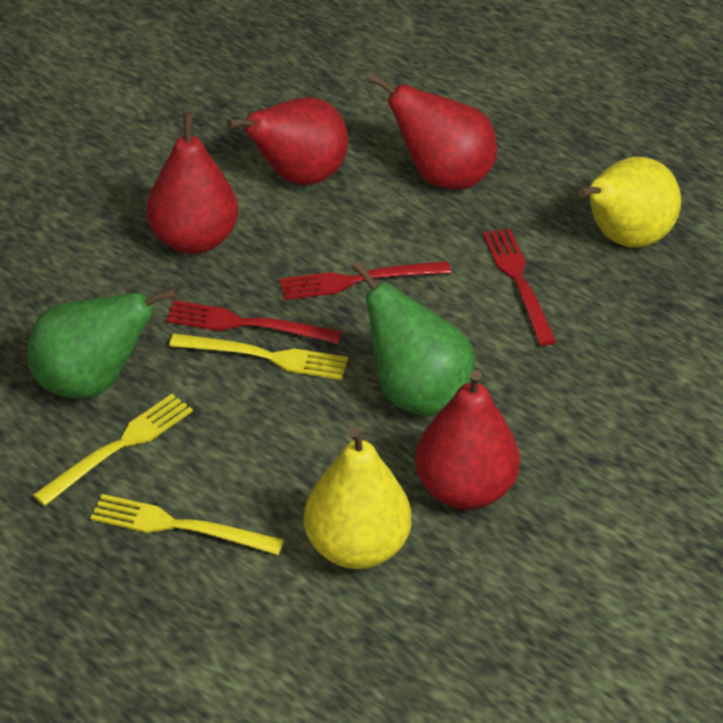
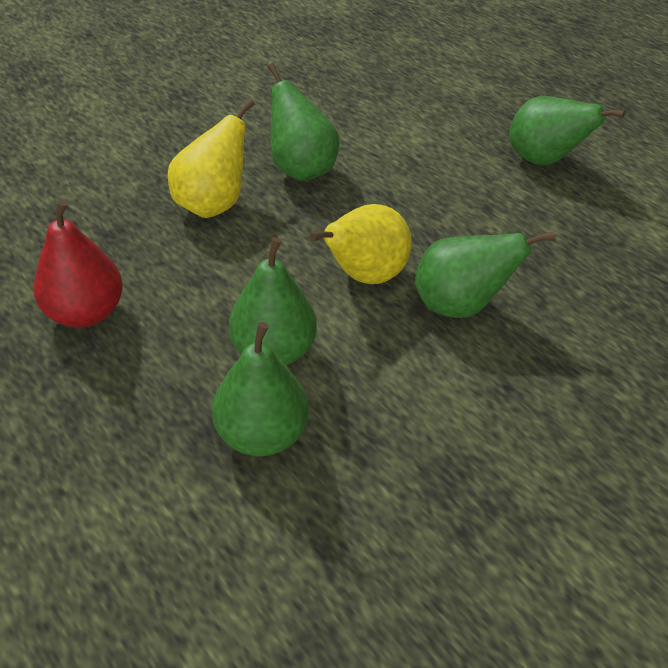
green pear: 2 -> 5
red fork: 3 -> 0
red pear: 4 -> 1
yellow fork: 3 -> 0

